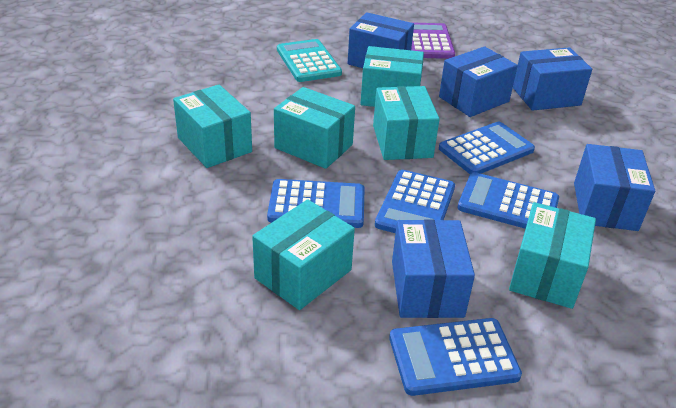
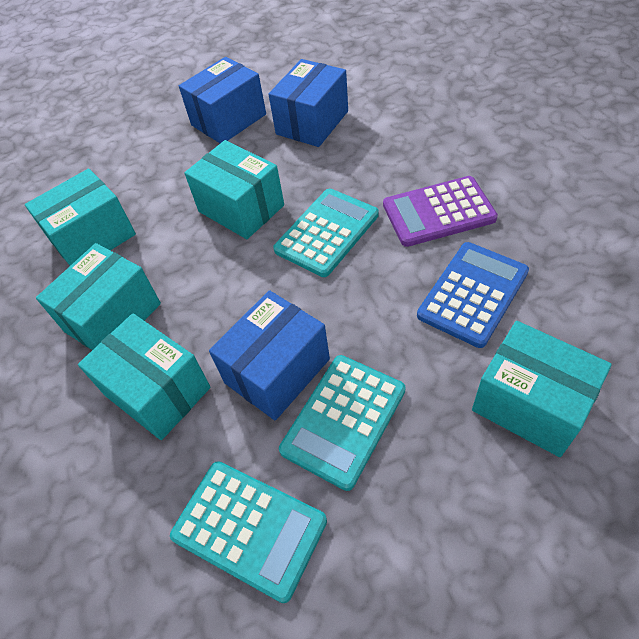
blue box: 5 -> 3
blue calculator: 5 -> 1
turquoise box: 6 -> 5
turquoise calculator: 1 -> 3

